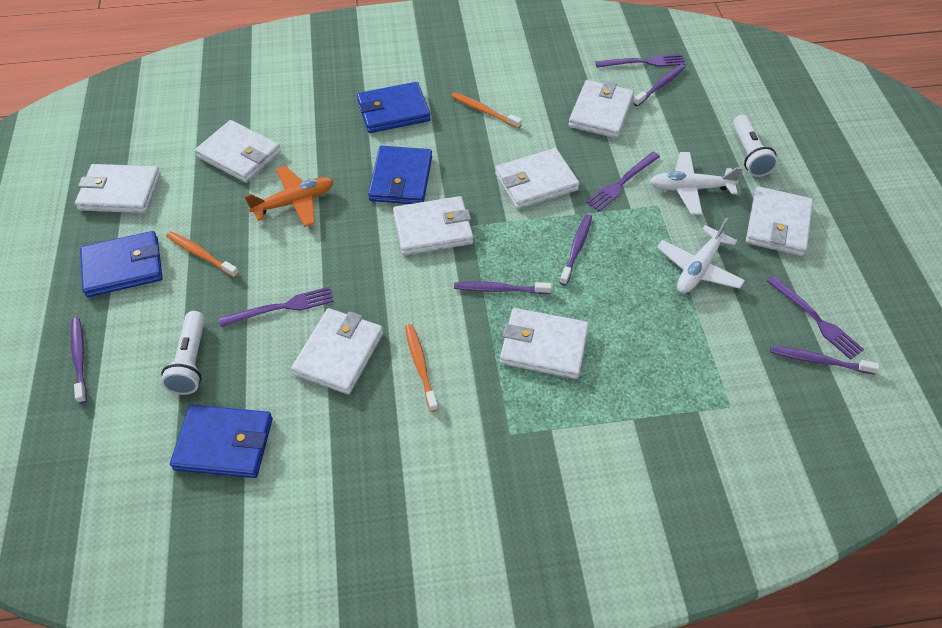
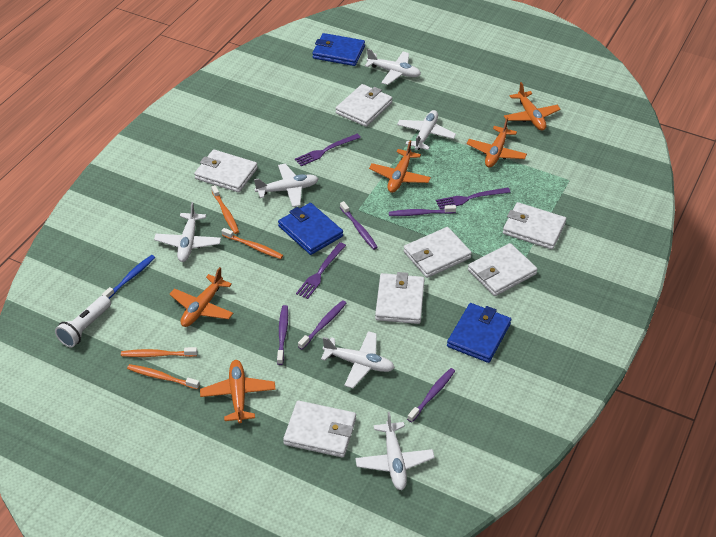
blue toothbrush: 0 -> 1
blue wallet: 4 -> 3
orange plane: 1 -> 5
orange toothbrush: 3 -> 4
purple fork: 4 -> 3
white flashlight: 2 -> 1
white plane: 2 -> 6
white wallet: 8 -> 7

